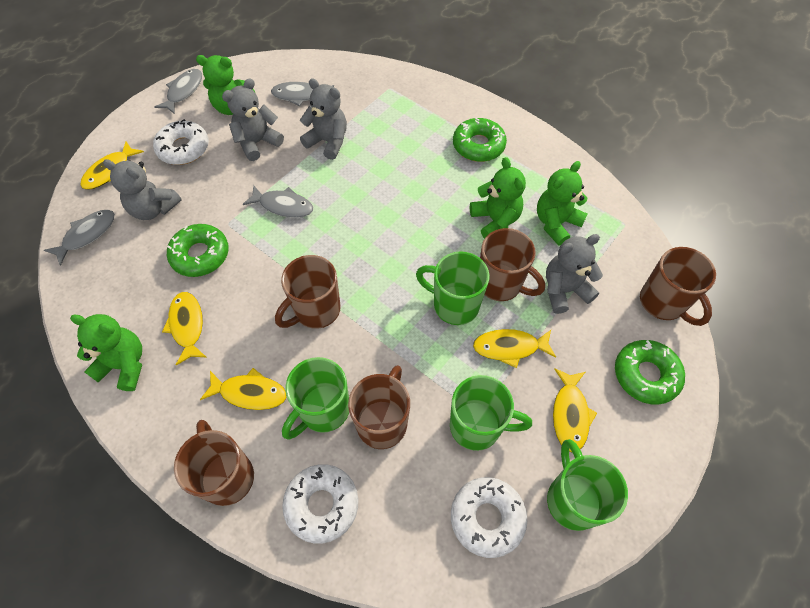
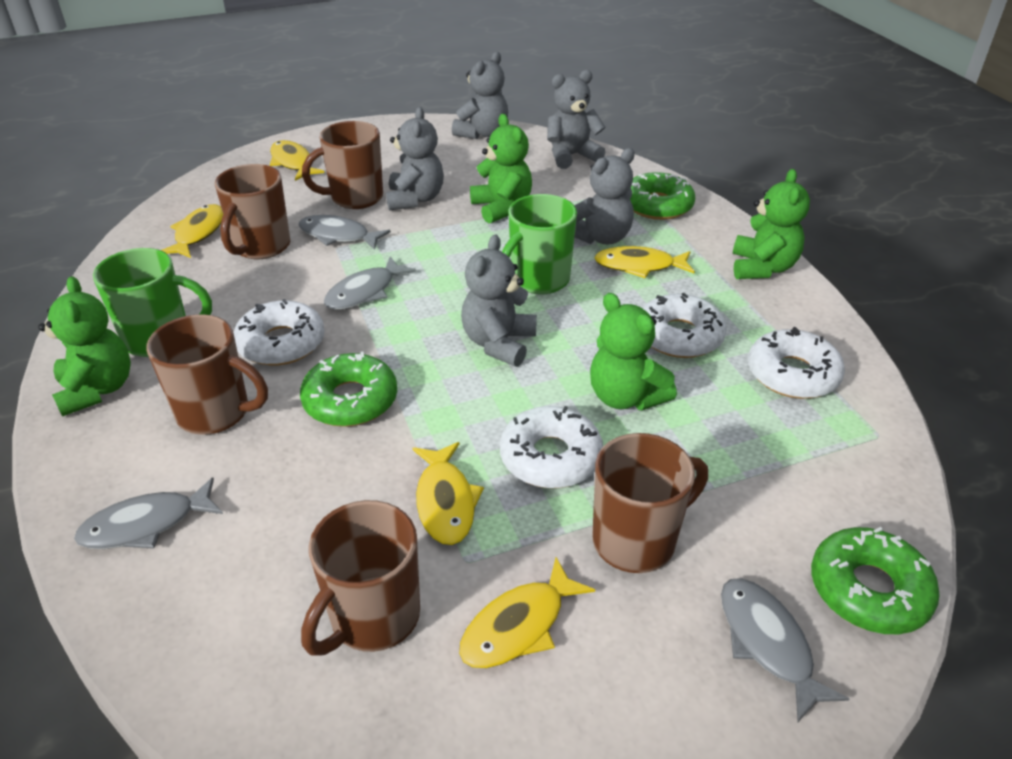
green mug: 4 -> 2
grey teddy bear: 4 -> 5
white donut: 3 -> 4

